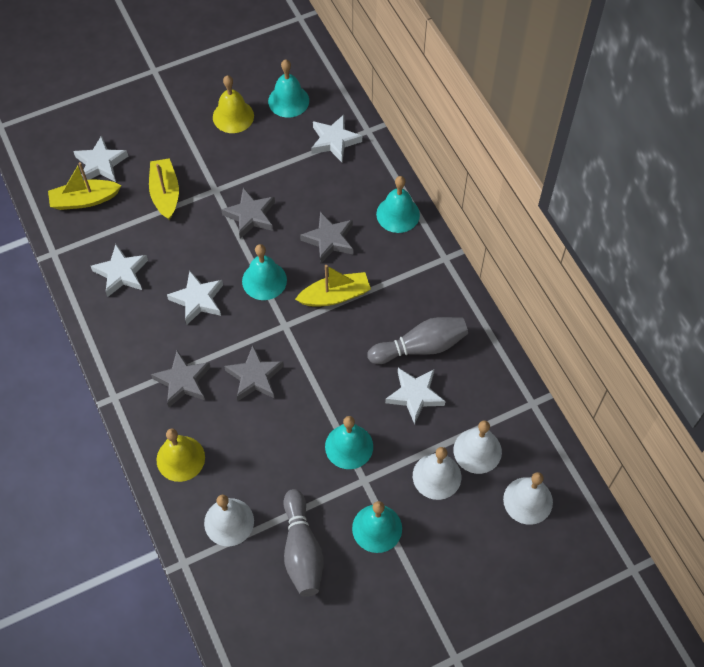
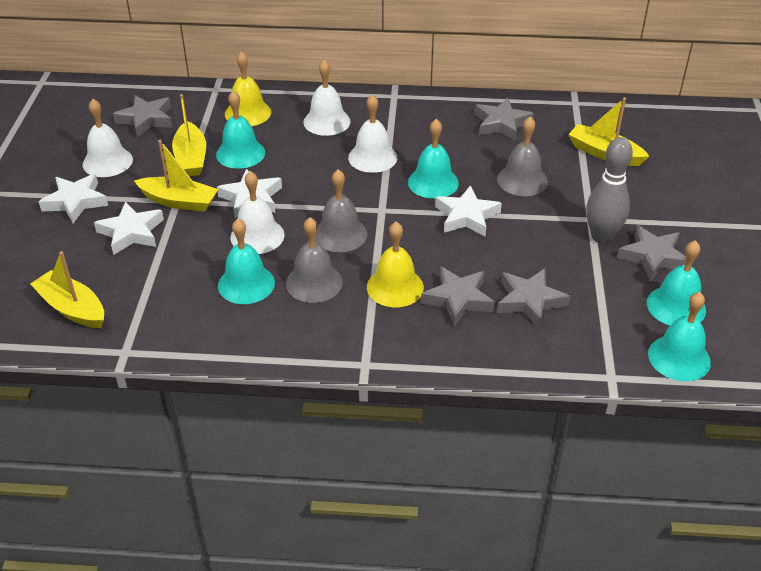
grey bell: 0 -> 3
grey bowling pin: 2 -> 1
grey star: 4 -> 5
white star: 5 -> 4
yellow boat: 3 -> 4

